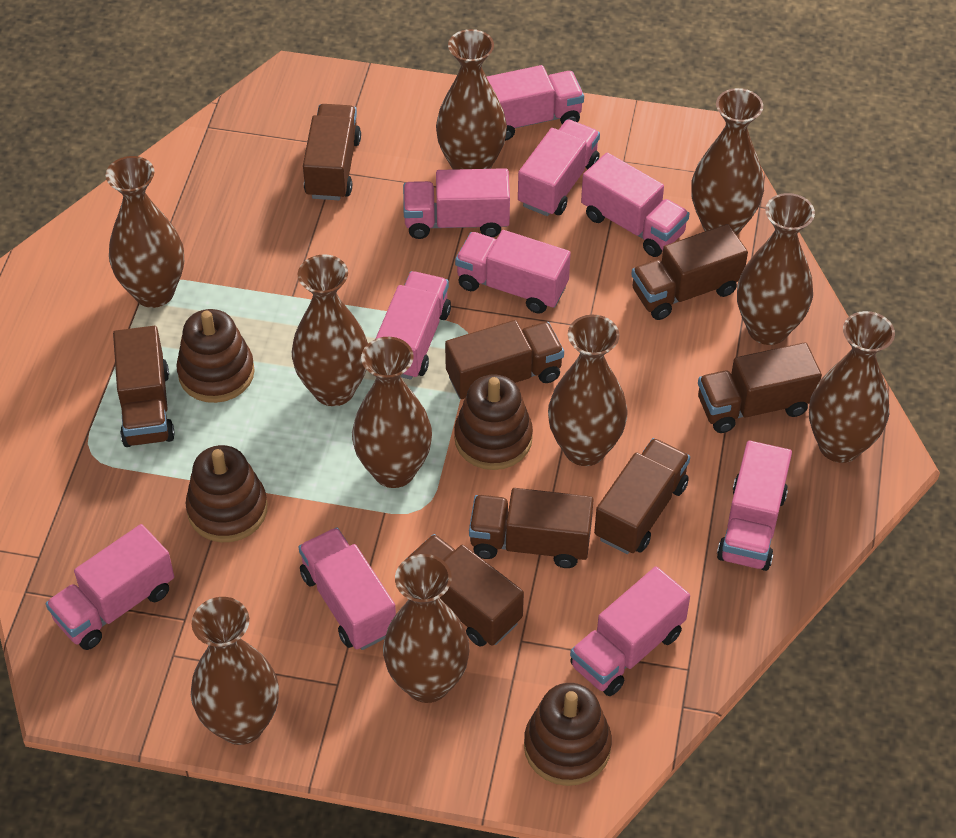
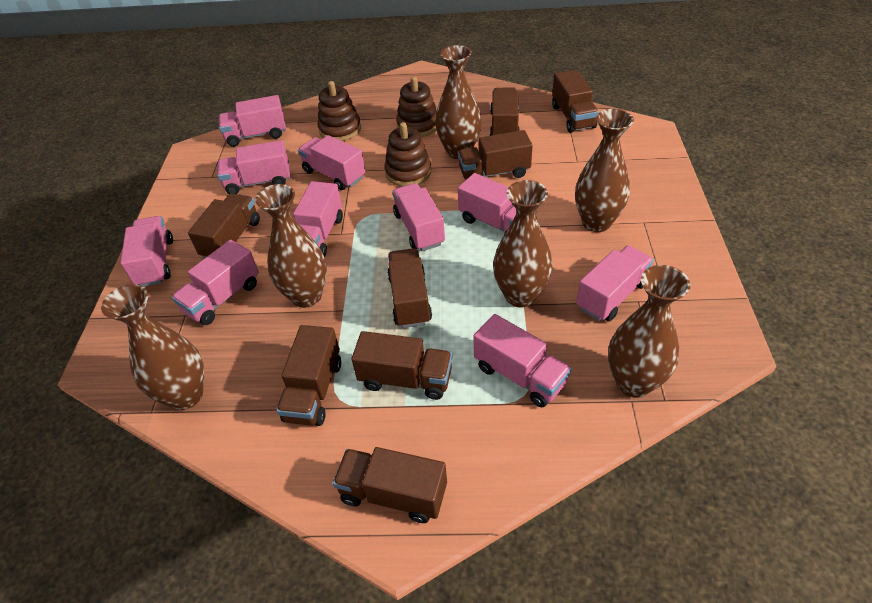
brown stacking toy: 4 -> 3
brown vase: 10 -> 6

